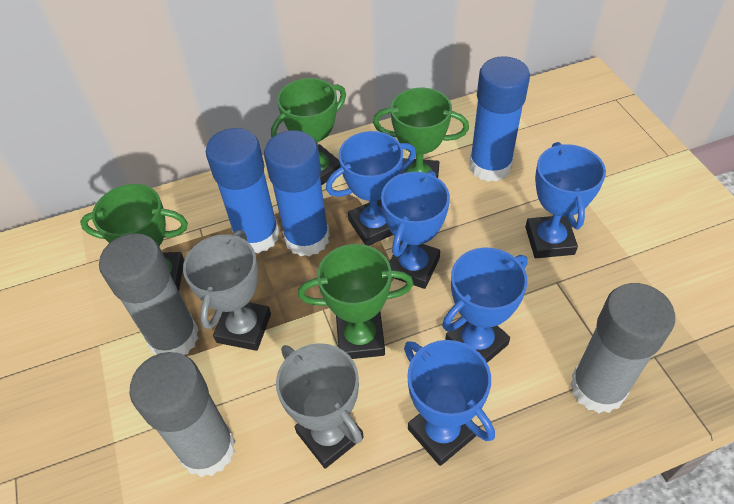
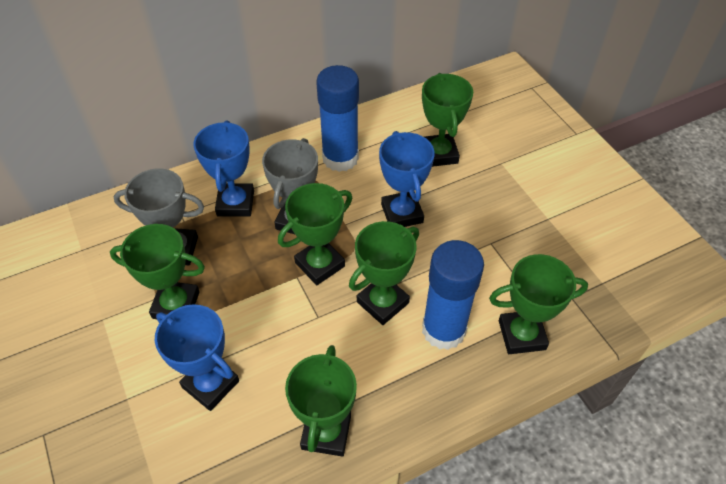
blue glue stick: 3 -> 2
blue trophy: 5 -> 3
green trophy: 4 -> 6
grey glue stick: 3 -> 0

